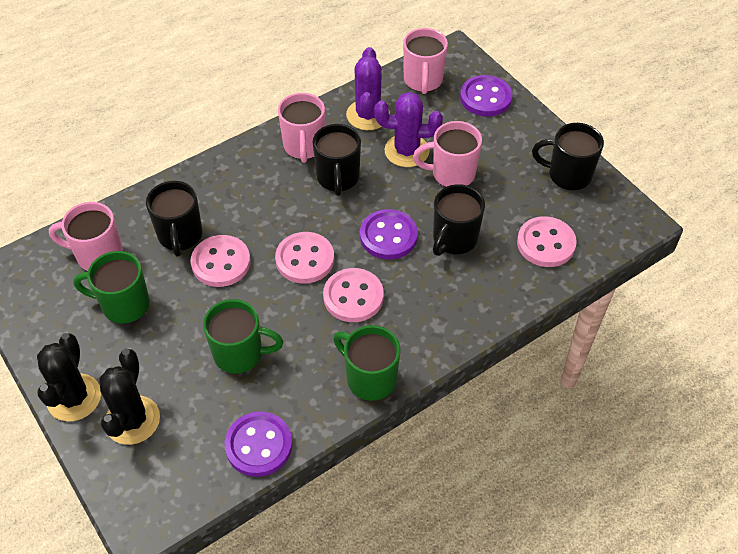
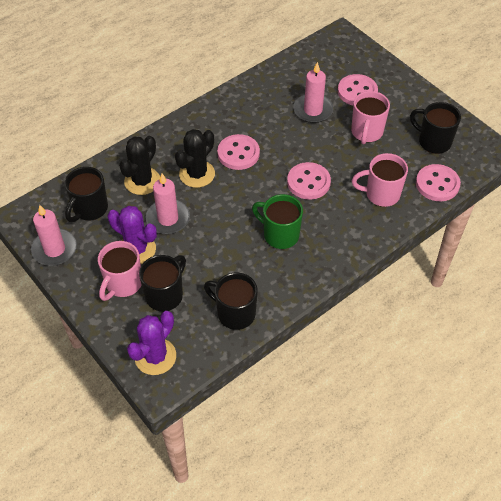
green mug: 3 -> 1
pink candle: 0 -> 3
pink mug: 4 -> 3
purple button: 3 -> 0

